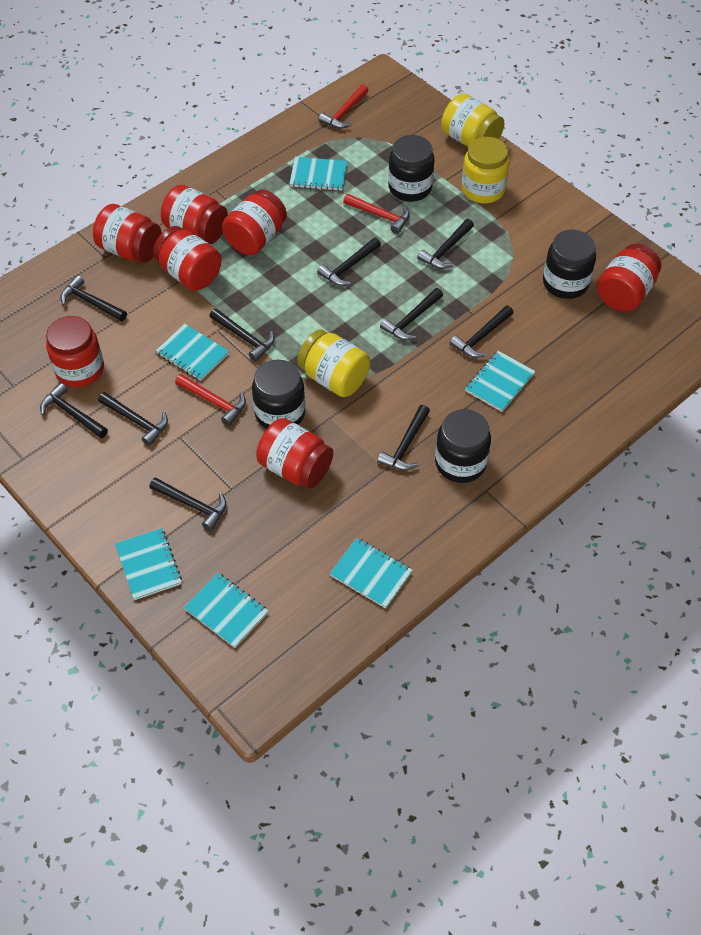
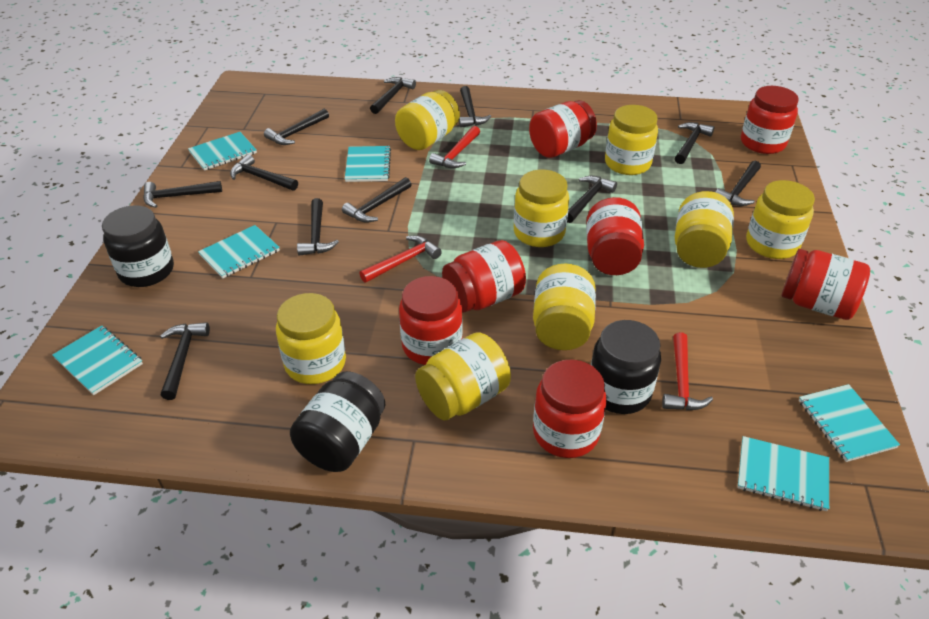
black hammer: 10 -> 11
black jar: 4 -> 3
yellow jar: 3 -> 8

